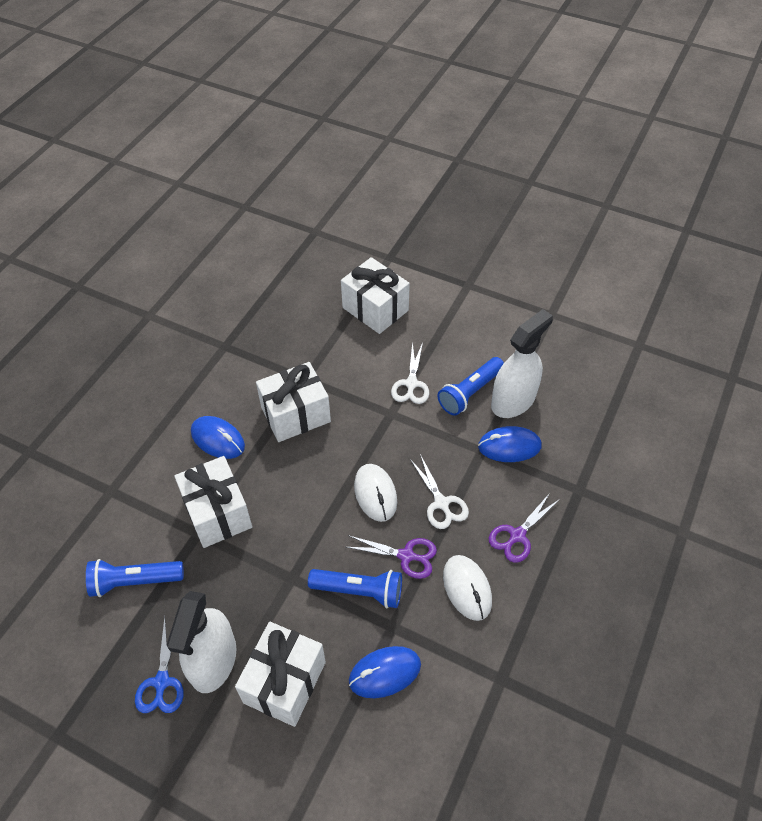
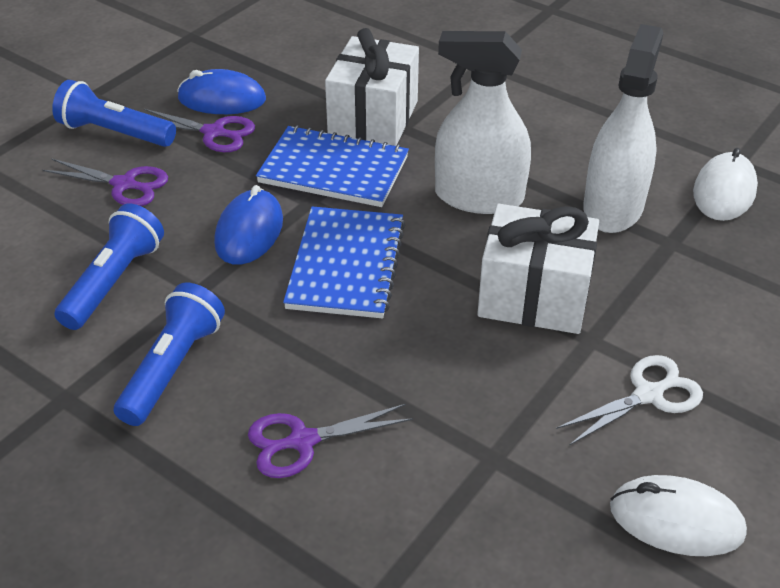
blue mouse: 3 -> 2
blue notebook: 0 -> 2
blue scissors: 1 -> 0
purple scissors: 2 -> 3
white gift: 4 -> 2
white scissors: 2 -> 1

